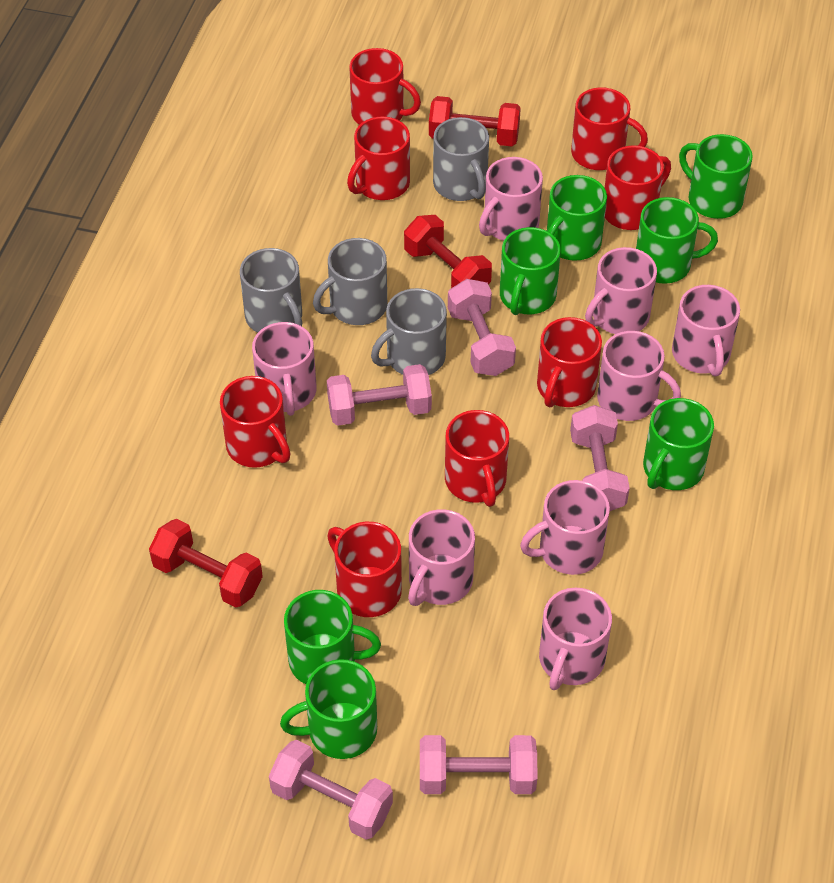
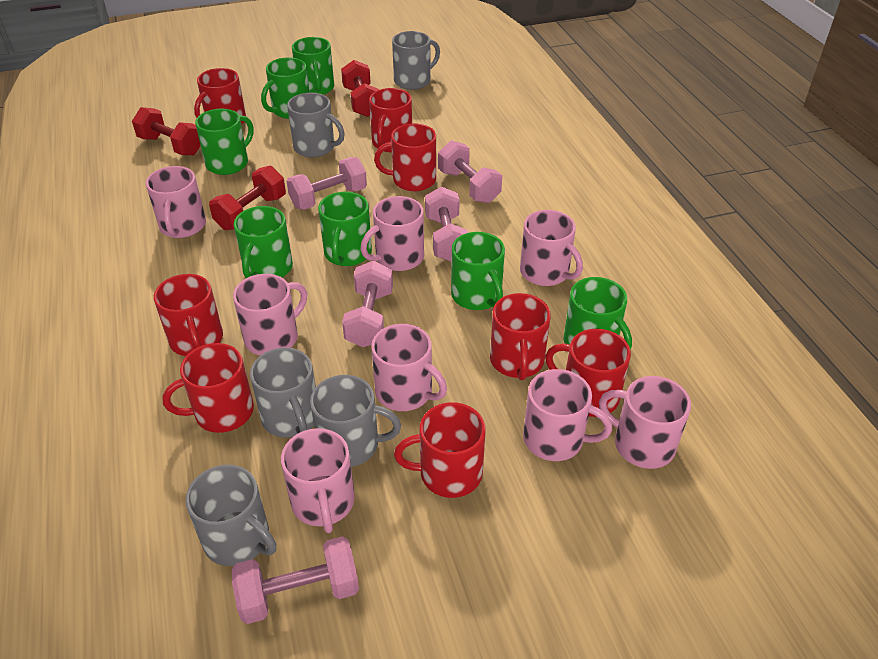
grey mug: 4 -> 5

